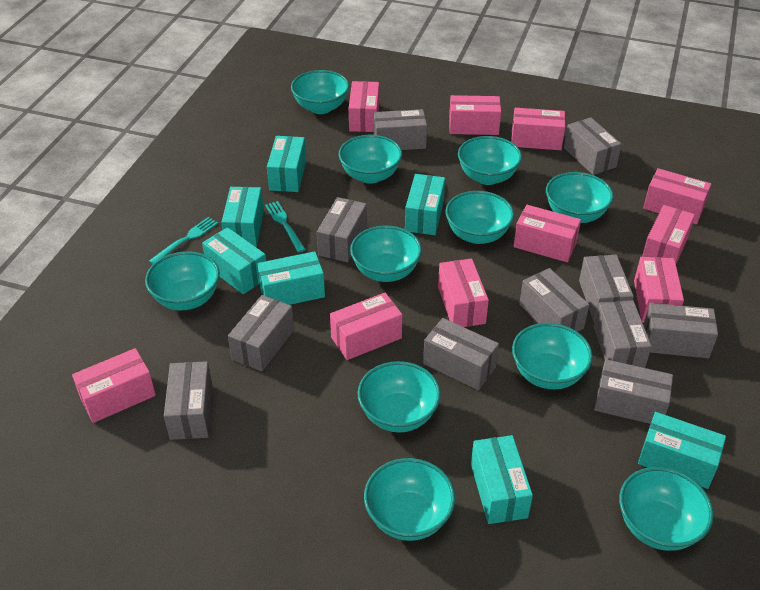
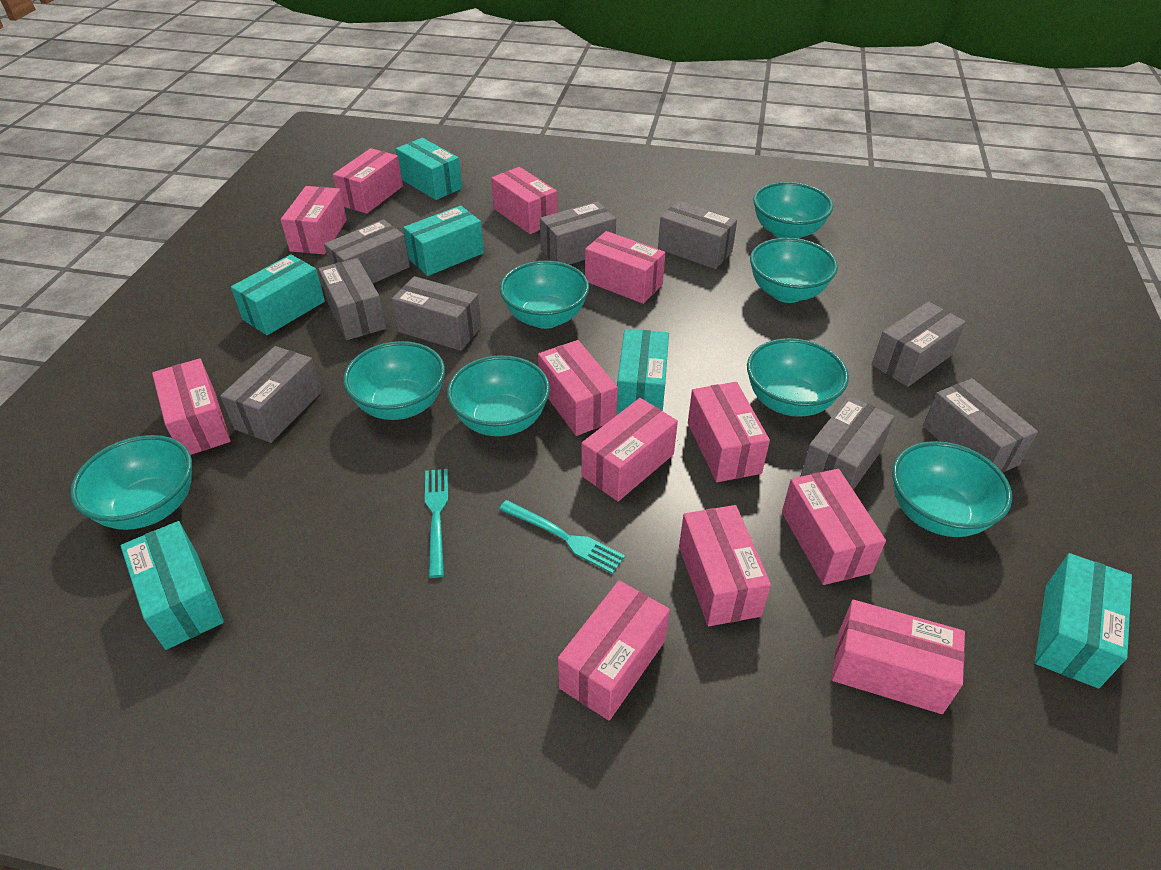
grey box: 11 -> 9
pink box: 10 -> 12
turquoise bowl: 11 -> 8
turquoise box: 7 -> 6

